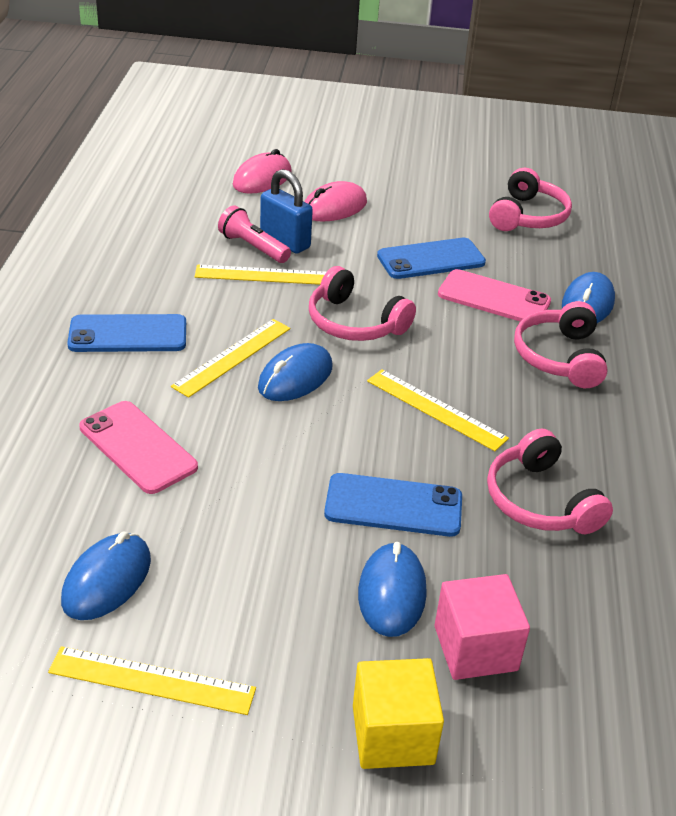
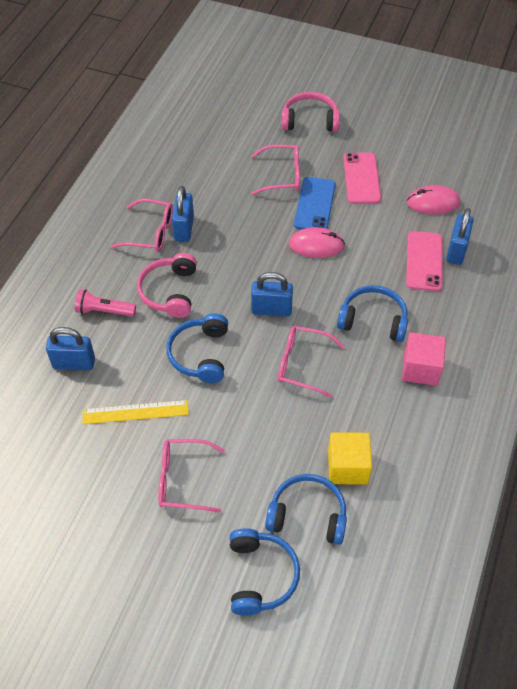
blue headphones: 0 -> 4
blue mouse: 4 -> 0
blue padlock: 1 -> 4
blue phone: 3 -> 1
pink glasses: 0 -> 4
pink headphones: 4 -> 2
yellow ruler: 4 -> 1

